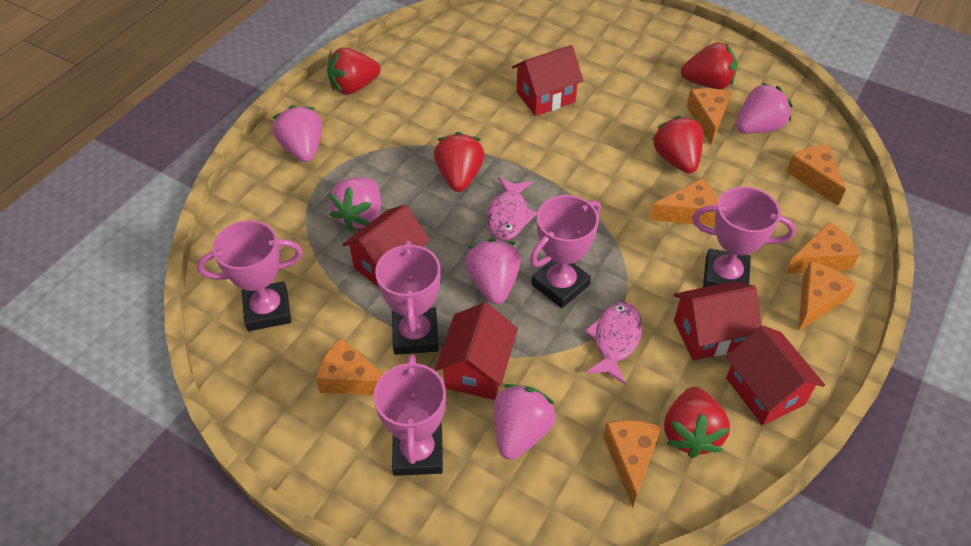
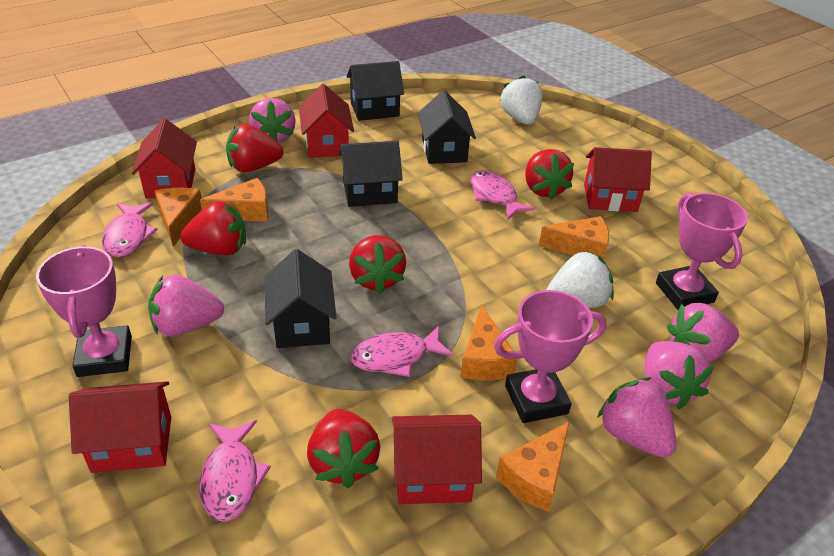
black house: 0 -> 4
orange cheese: 7 -> 5
pink fish: 2 -> 4
pink trophy: 5 -> 3
white strawberry: 0 -> 2

